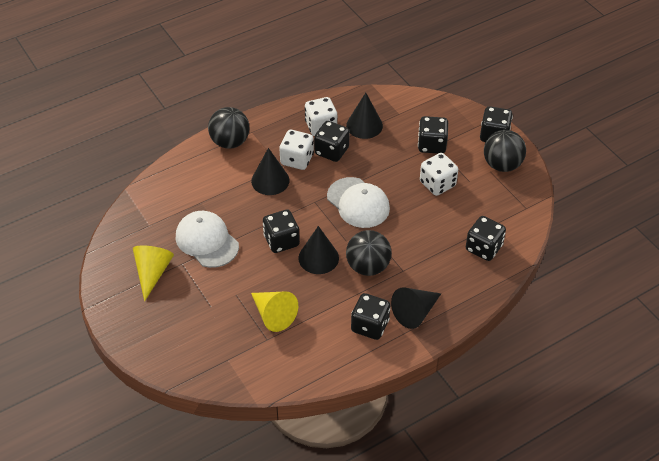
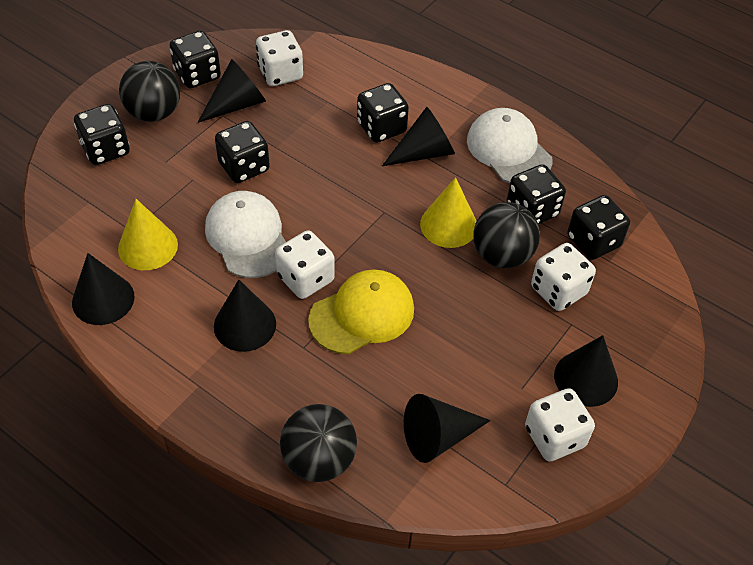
black cone: 4 -> 6
white dice: 3 -> 4
yellow cap: 0 -> 1

